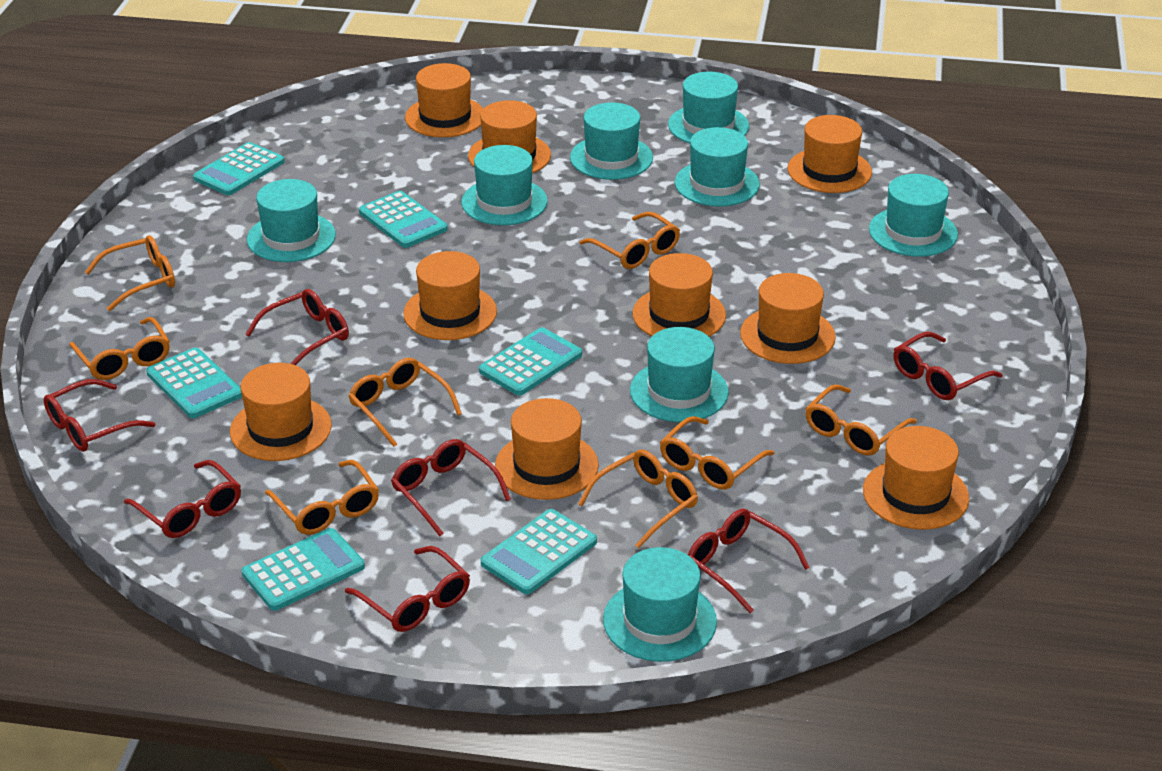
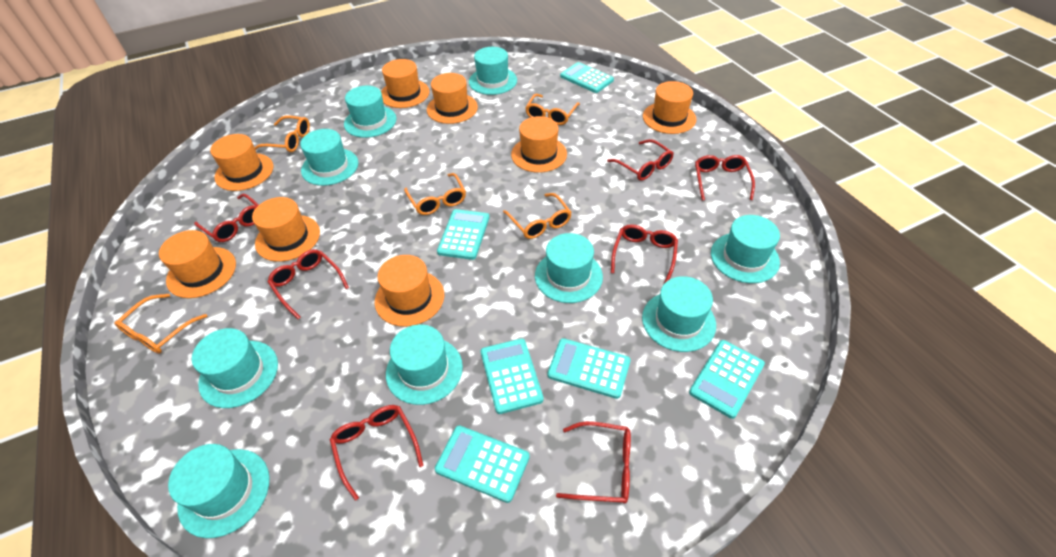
orange glasses: 8 -> 5
orange hat: 9 -> 8
turquoise hat: 8 -> 9

